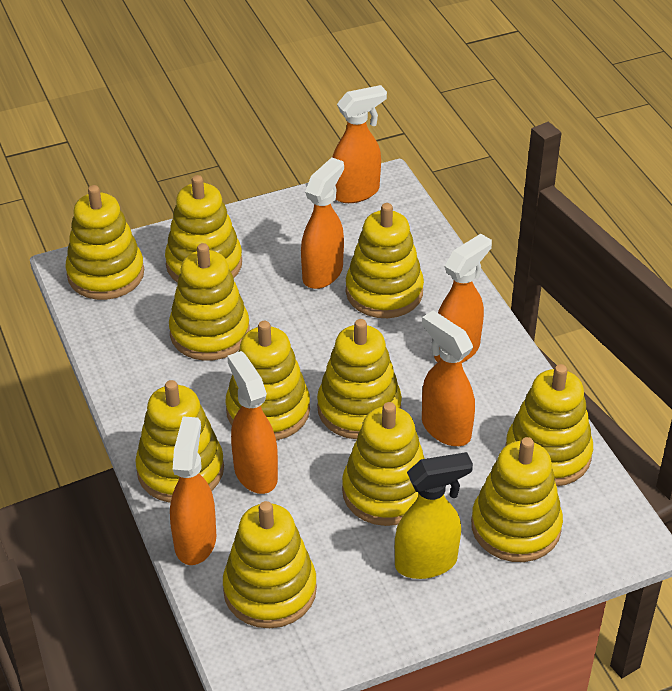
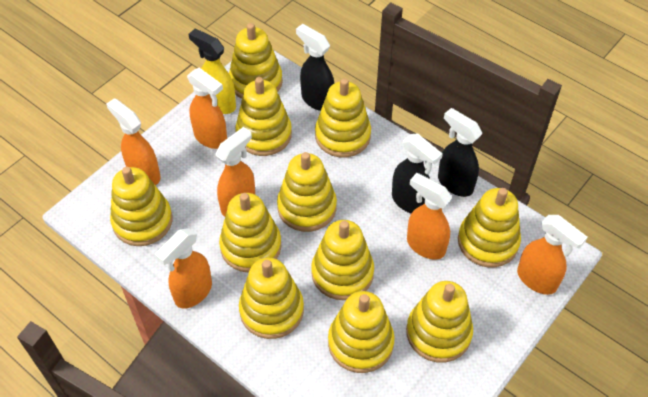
black spray bottle: 0 -> 3

